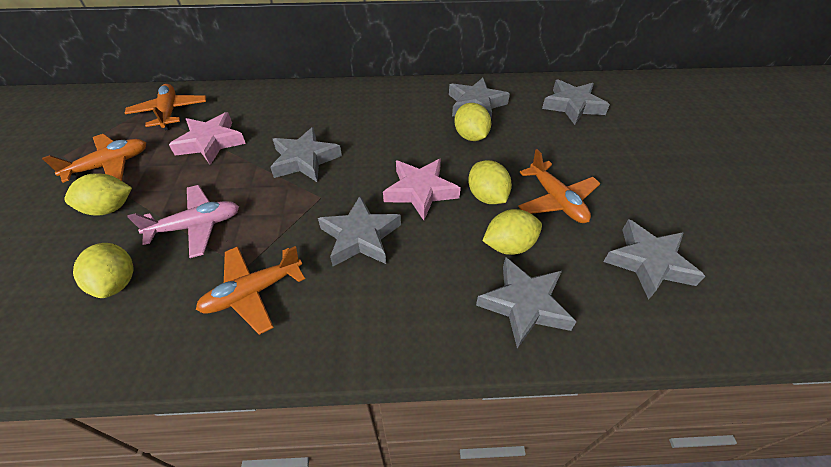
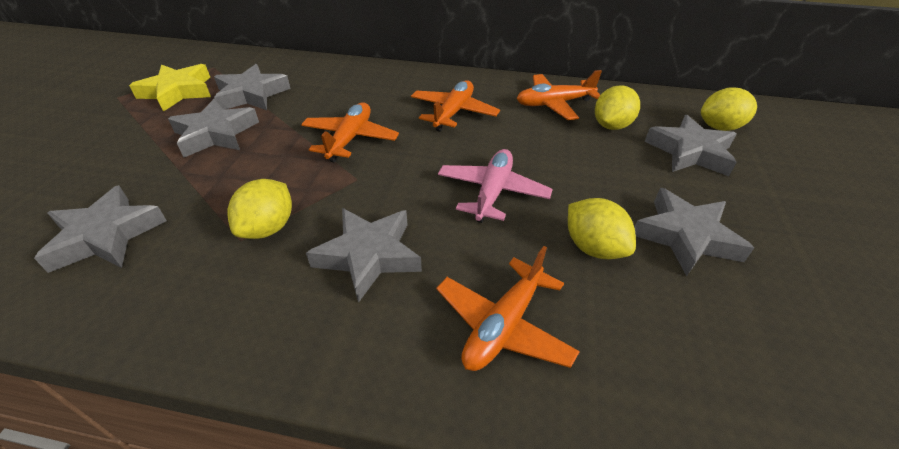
pink star: 2 -> 0
yellow lemon: 5 -> 4
yellow star: 0 -> 1

